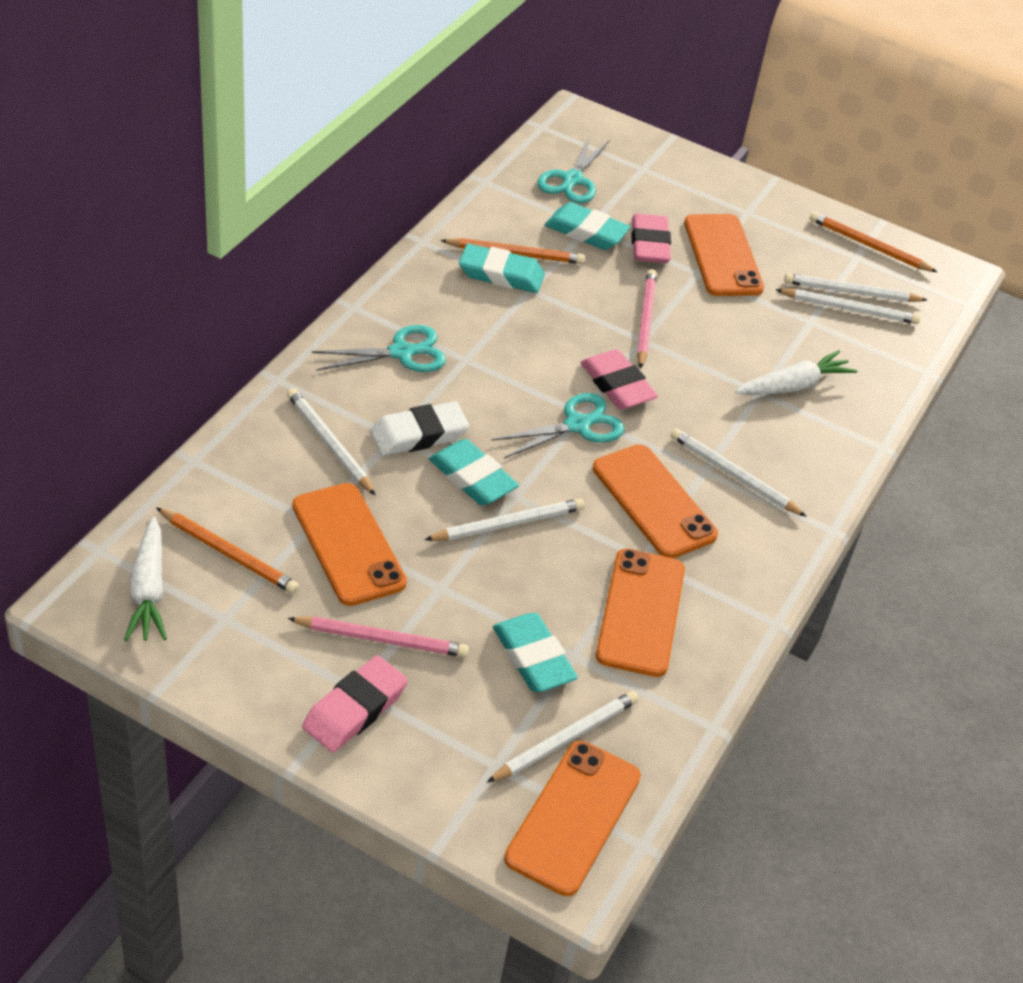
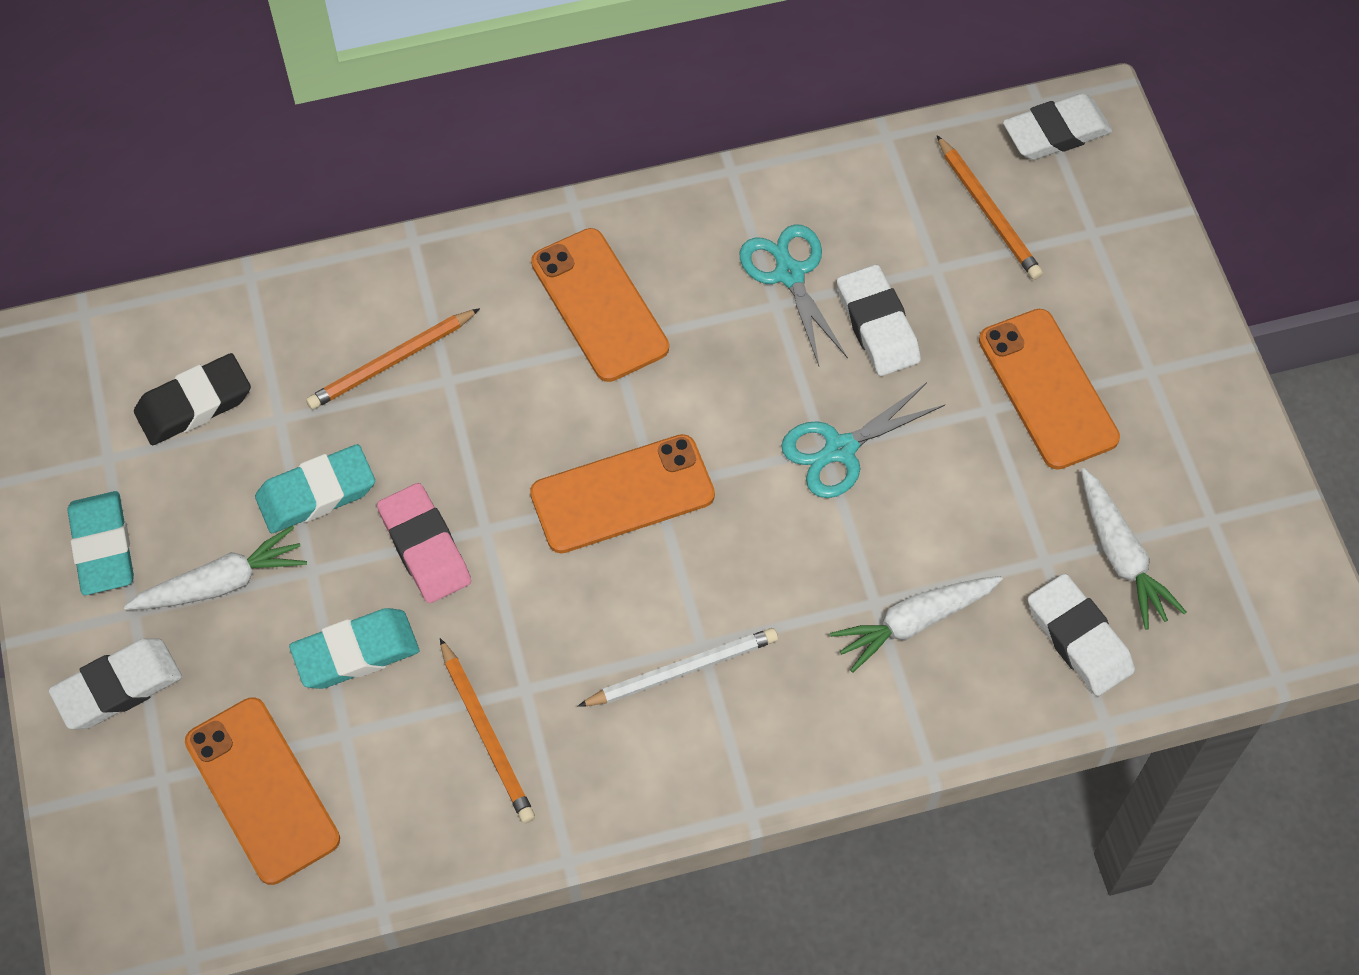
black eraser: 0 -> 1
orange phone: 5 -> 4
pink eraser: 3 -> 1
pink pencil: 2 -> 0
turquoise eraser: 4 -> 3
turquoise scissors: 3 -> 2
white carrot: 2 -> 3
white eraser: 1 -> 4
white pencil: 6 -> 1

